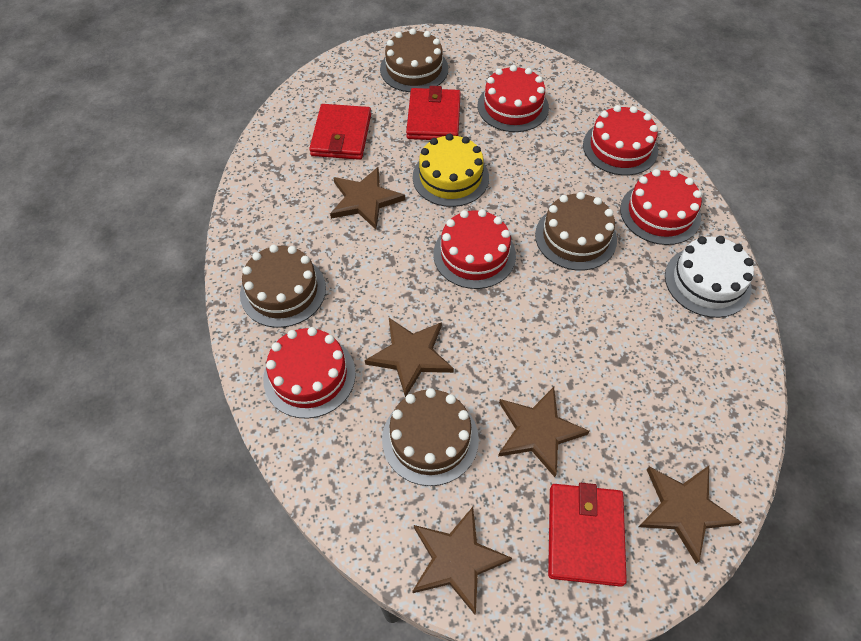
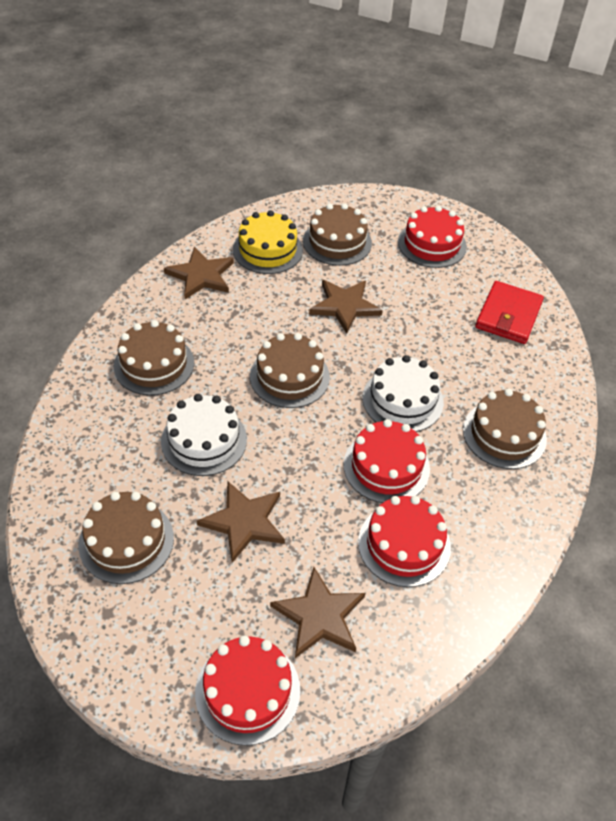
brown cake: 4 -> 5
brown star: 5 -> 4
red cake: 5 -> 4
red wallet: 3 -> 1
white cake: 1 -> 2

